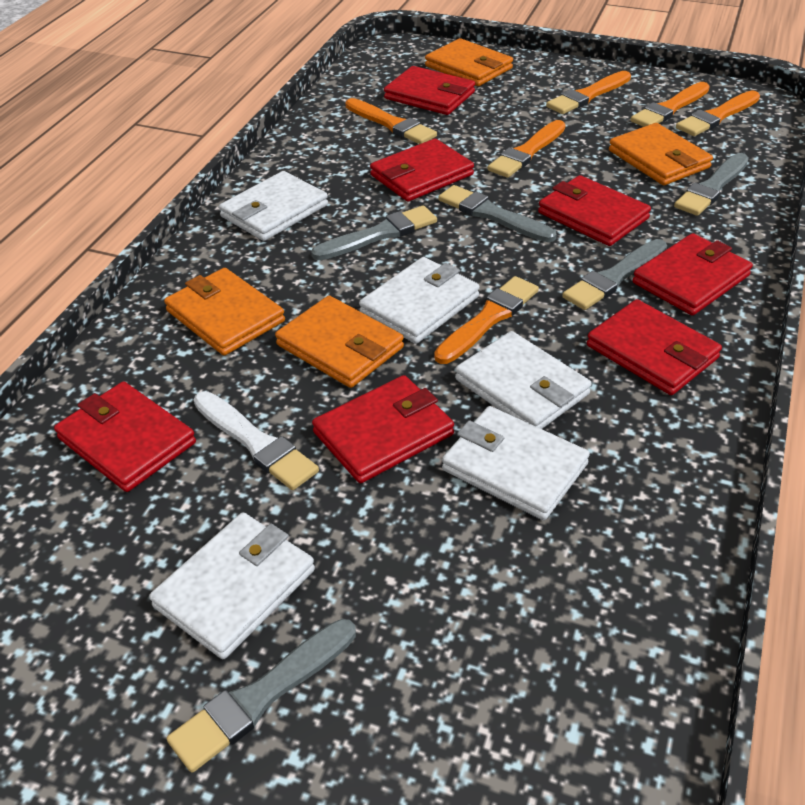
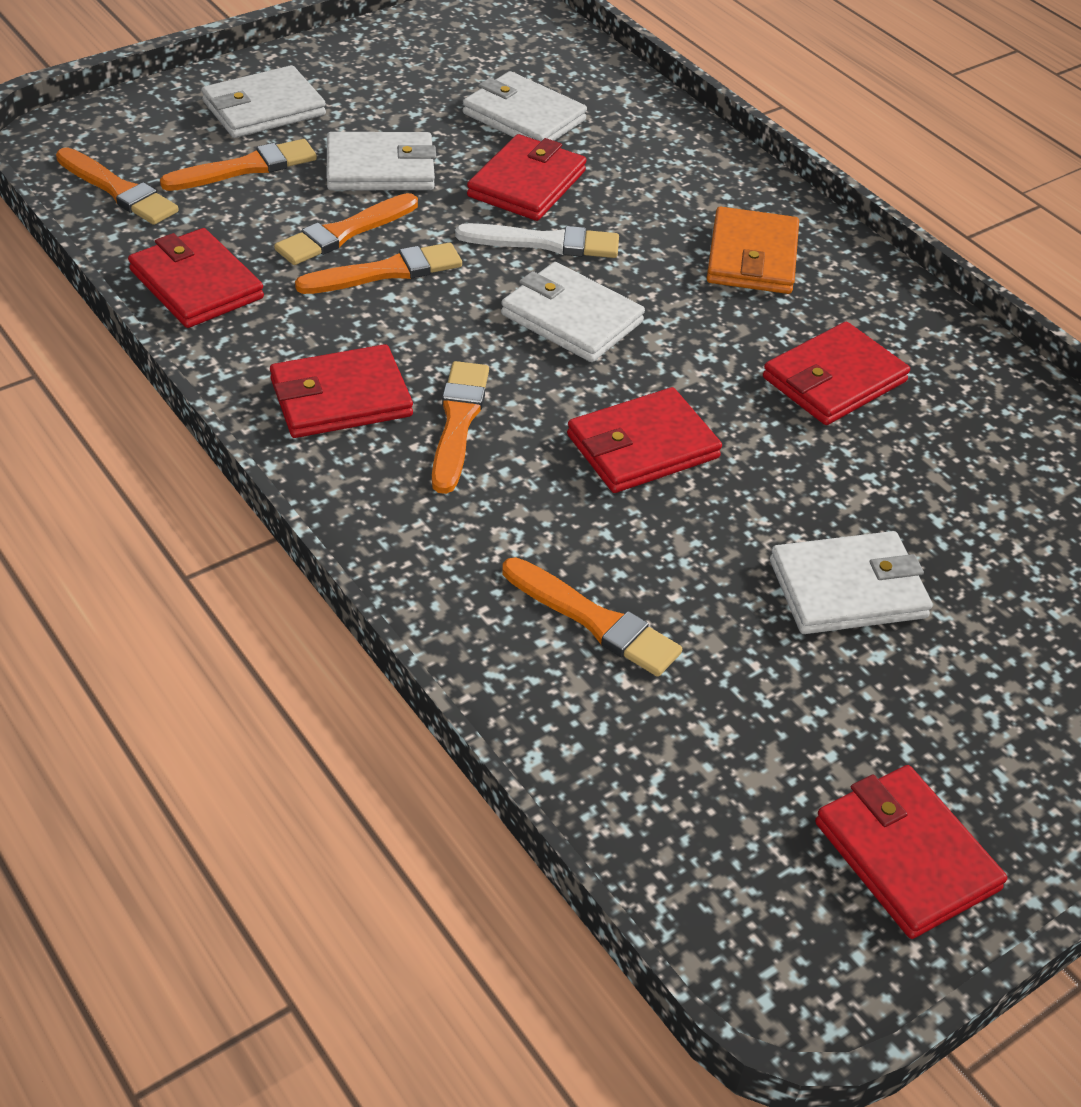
grey brush: 5 -> 0
orange wallet: 4 -> 1
red wallet: 7 -> 6

